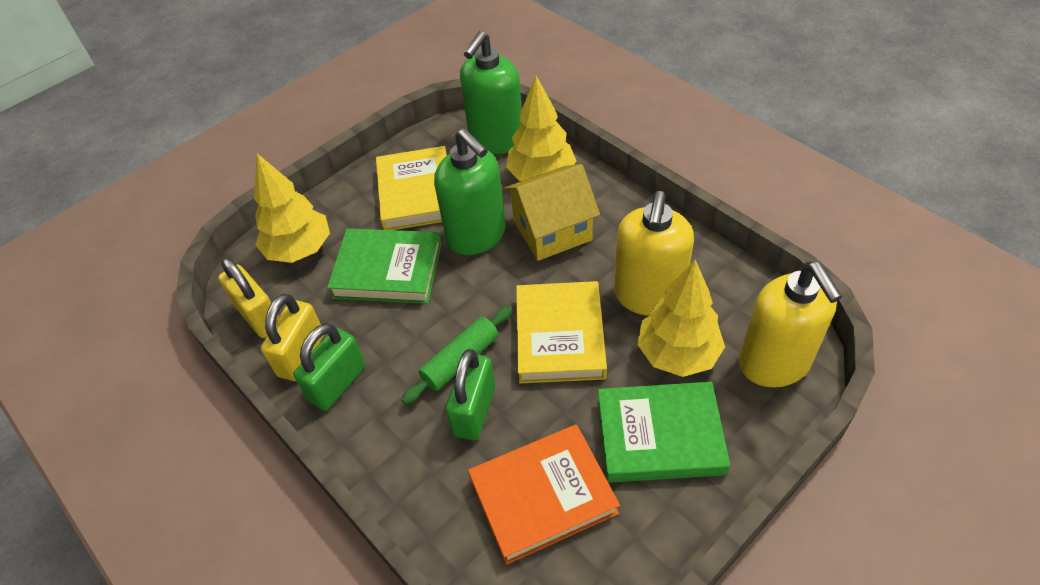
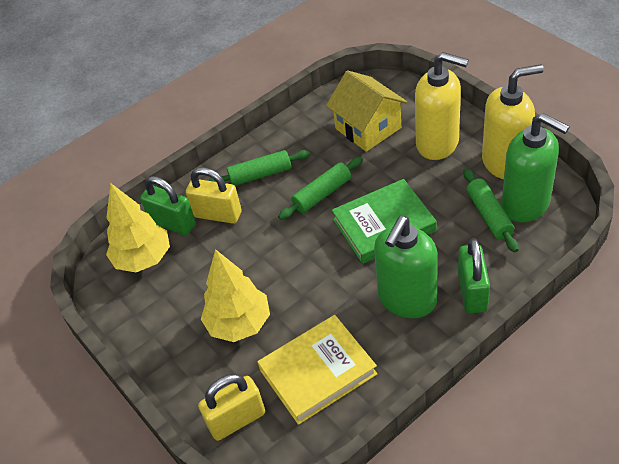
green book: 2 -> 1
green rolling pin: 1 -> 3
orange book: 1 -> 0
yellow book: 2 -> 1
yellow tree: 3 -> 2

